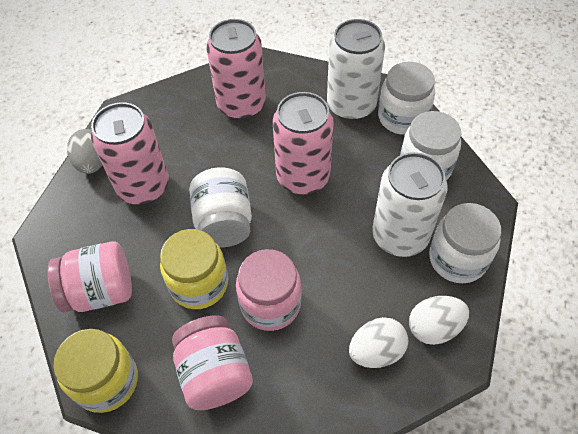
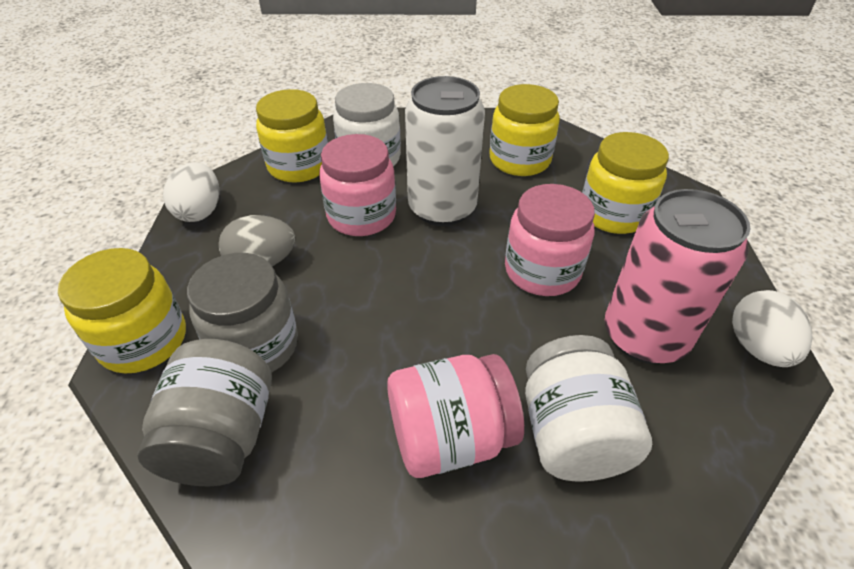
grey jar: 0 -> 2
pink can: 3 -> 1
white can: 2 -> 1
white jar: 4 -> 2
yellow jar: 2 -> 4

